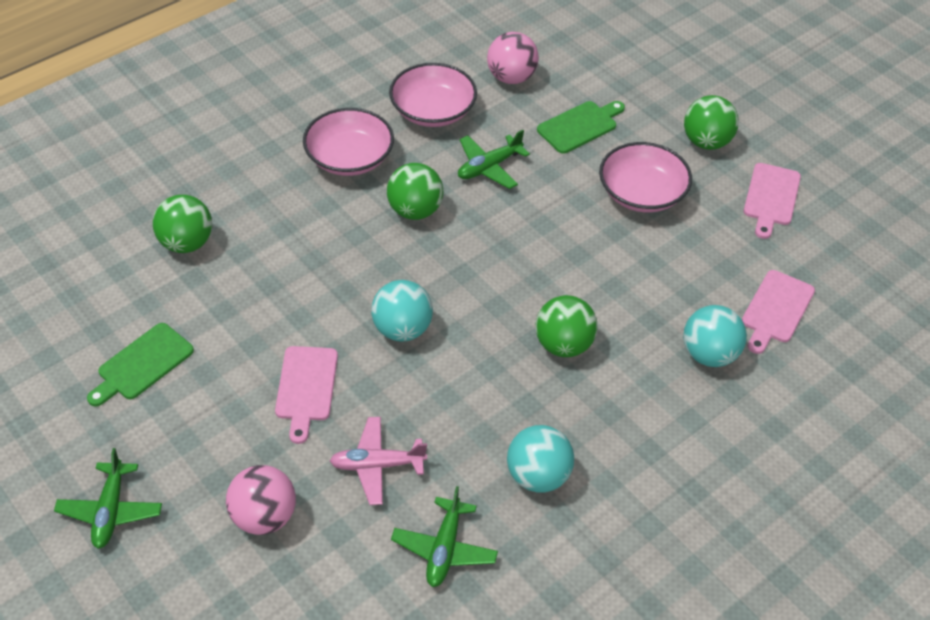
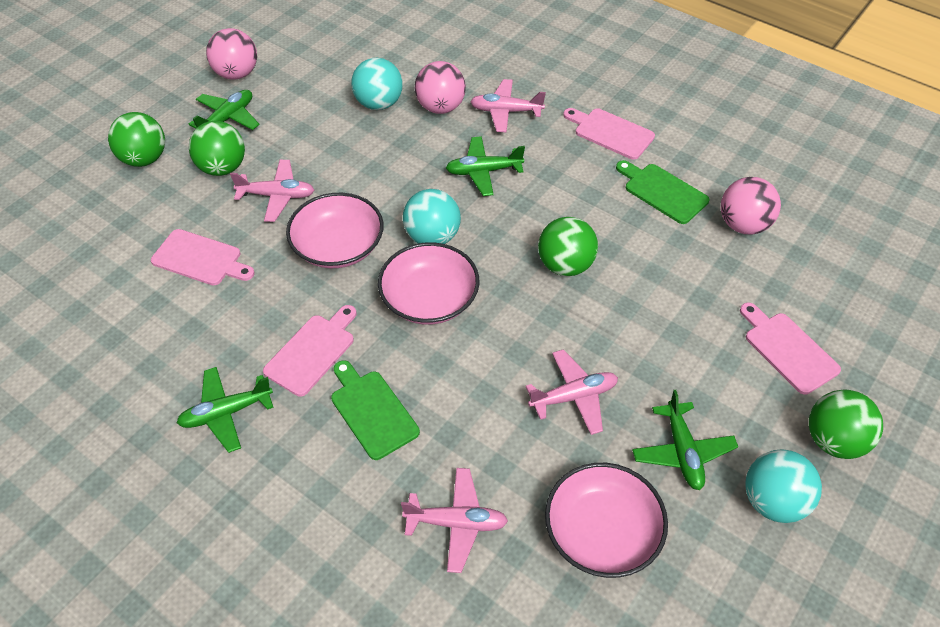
green plane: 3 -> 4
pink ball: 2 -> 3
pink cutting board: 3 -> 4
pink plane: 1 -> 4

